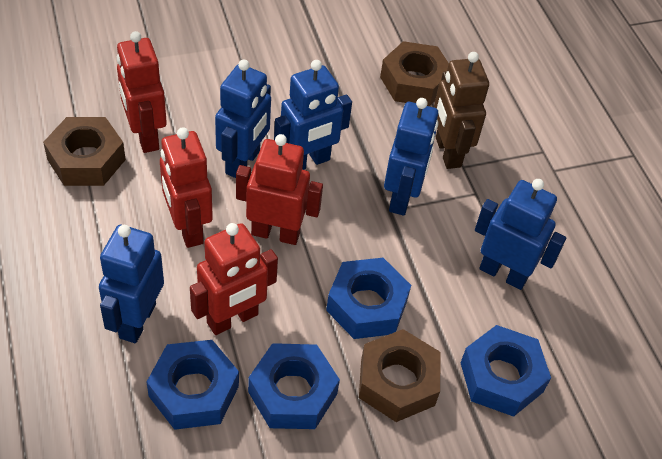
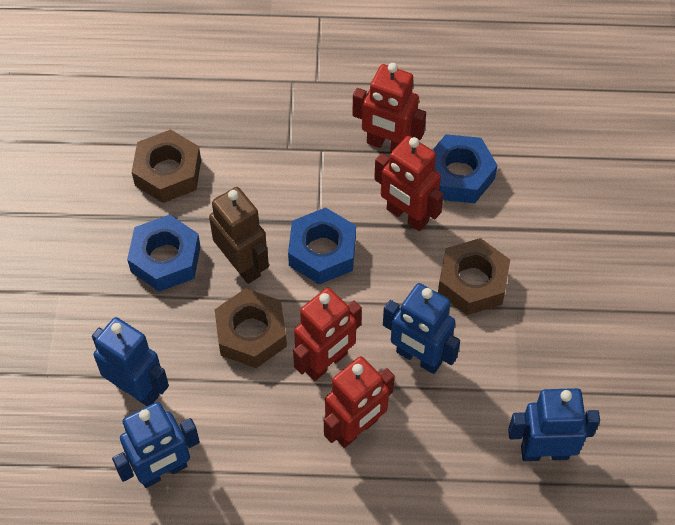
blue nut: 4 -> 3
blue robot: 5 -> 4

